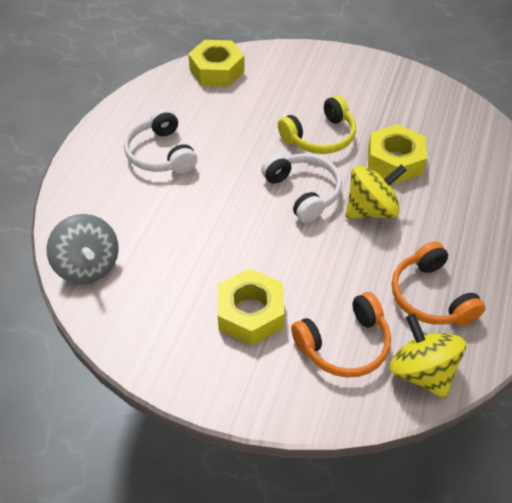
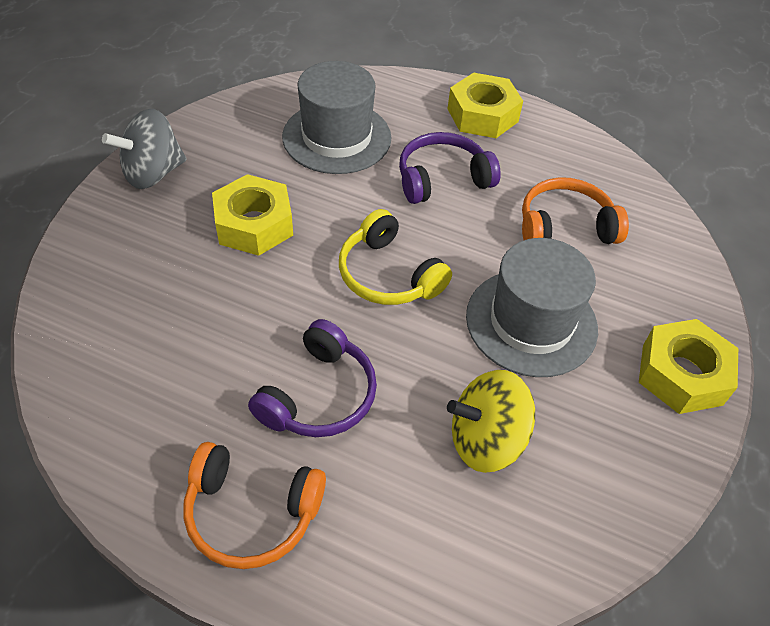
grey hat: 0 -> 2
purple headphones: 0 -> 2
white headphones: 2 -> 0
yellow spinning top: 2 -> 1

